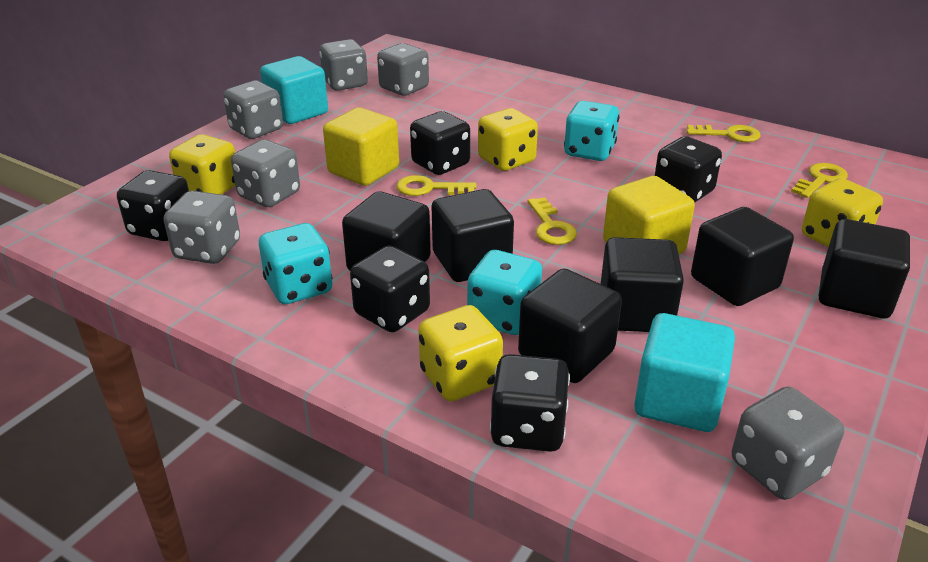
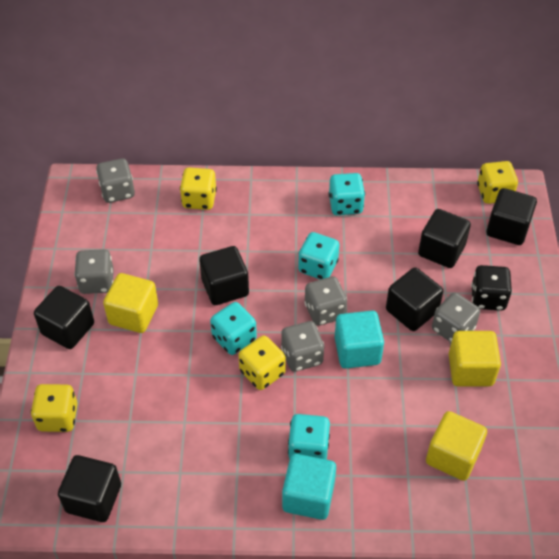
black dice: 5 -> 1
grey dice: 6 -> 5
turquoise dice: 3 -> 4
yellow cube: 2 -> 3
yellow key: 4 -> 0

